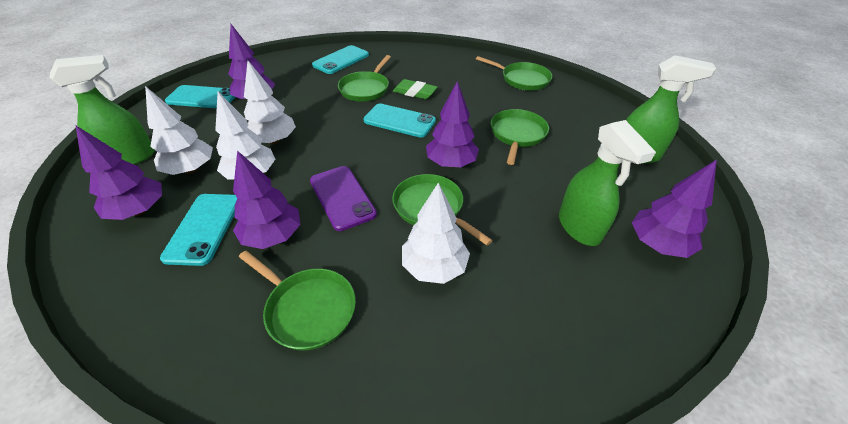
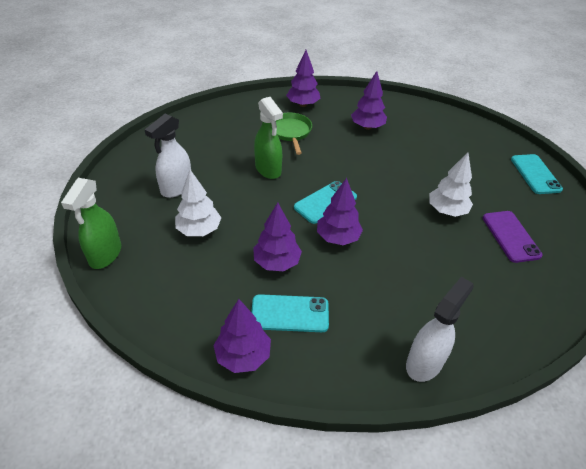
green eraser: 1 -> 0
green pan: 5 -> 1
green spray bottle: 3 -> 2
turquoise phone: 4 -> 3
white spray bottle: 0 -> 2
white tree: 4 -> 2

